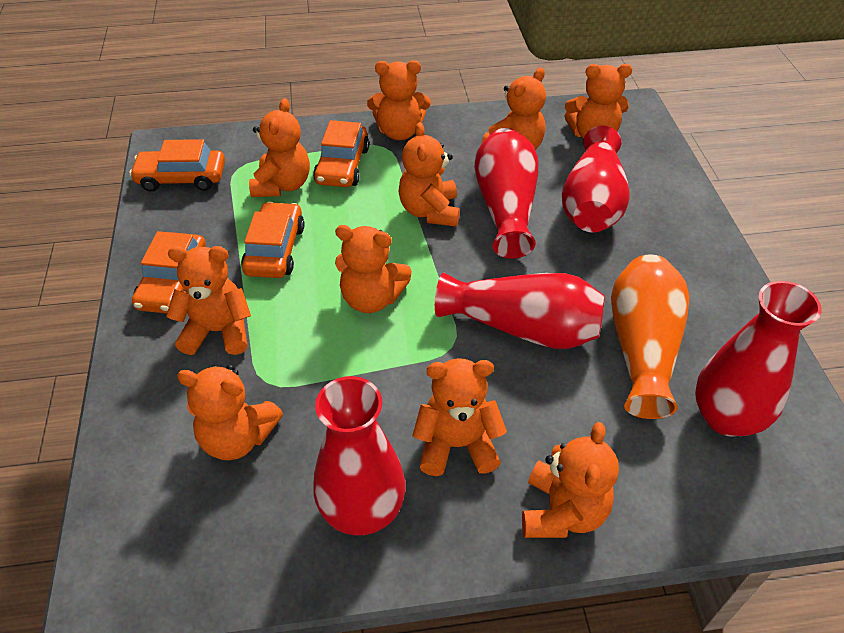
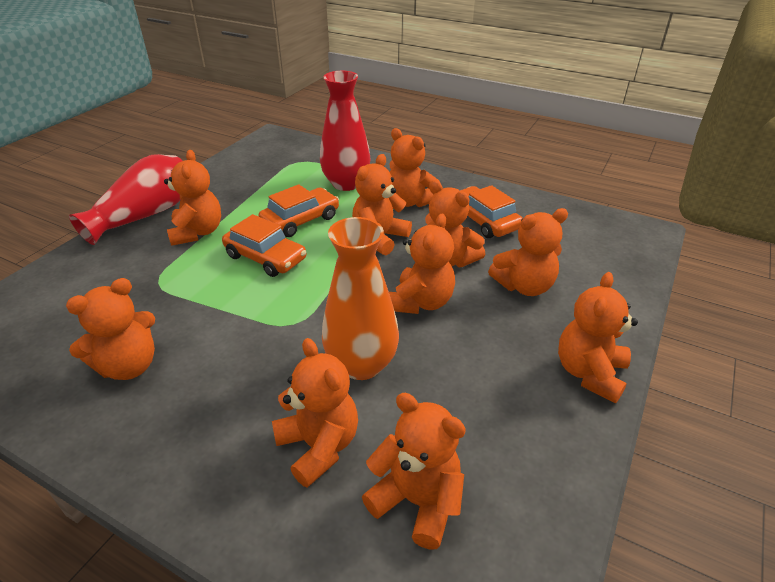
orange car: 4 -> 3
red vase: 5 -> 2

